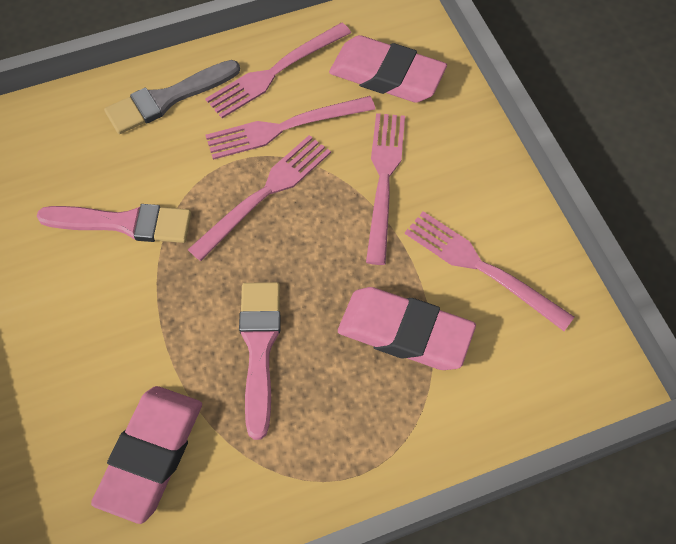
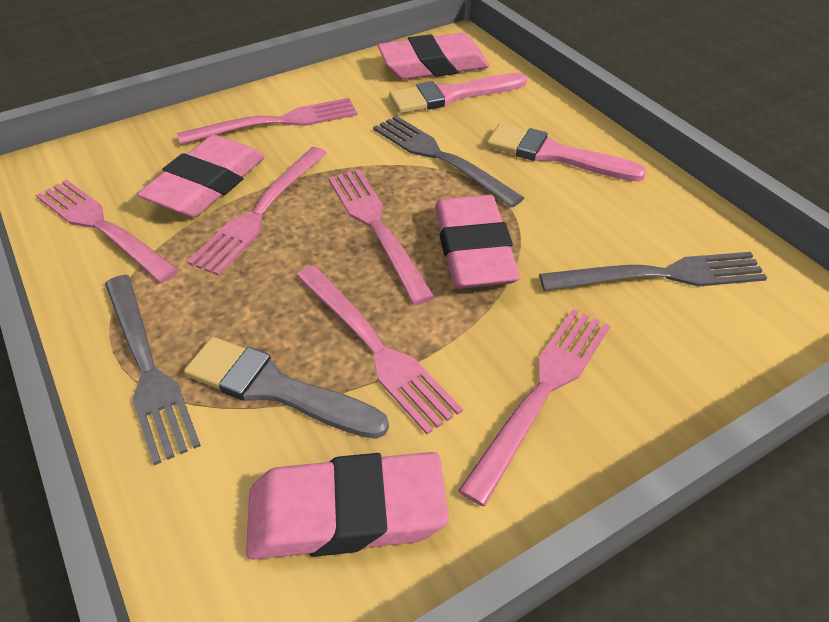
grey fork: 0 -> 3
pink eraser: 3 -> 4
pink fork: 5 -> 6

